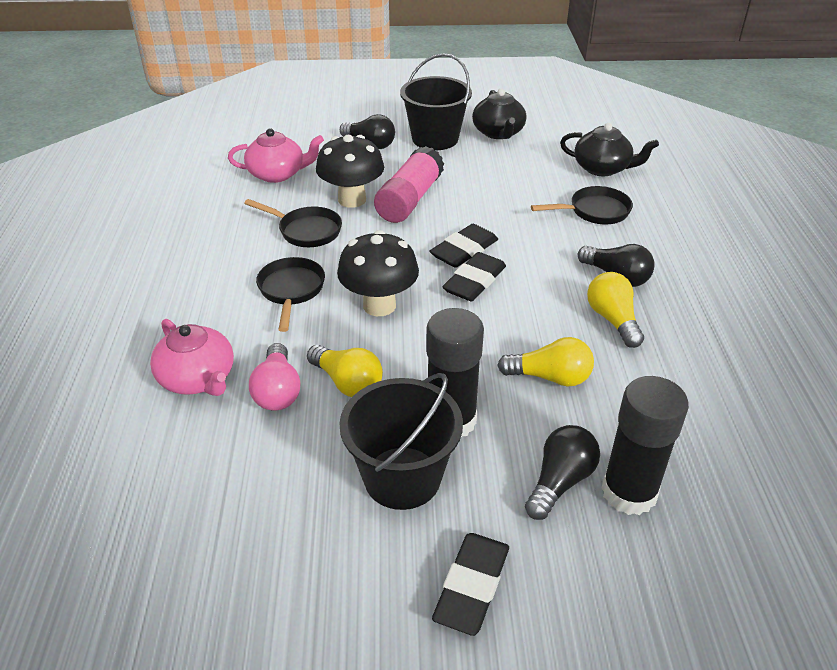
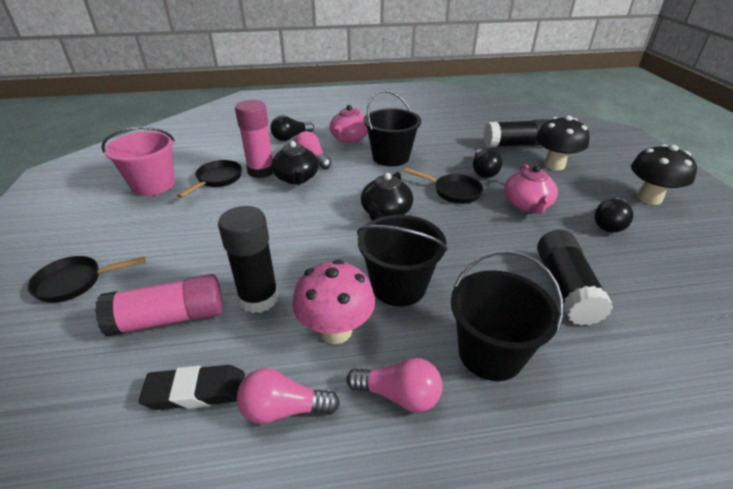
black bucket: 2 -> 3
black eraser: 3 -> 1
black glue stick: 2 -> 3
pink bucket: 0 -> 1
pink glue stick: 1 -> 2
pink light bulb: 1 -> 3
pink mushroom: 0 -> 1
yellow light bulb: 3 -> 0

